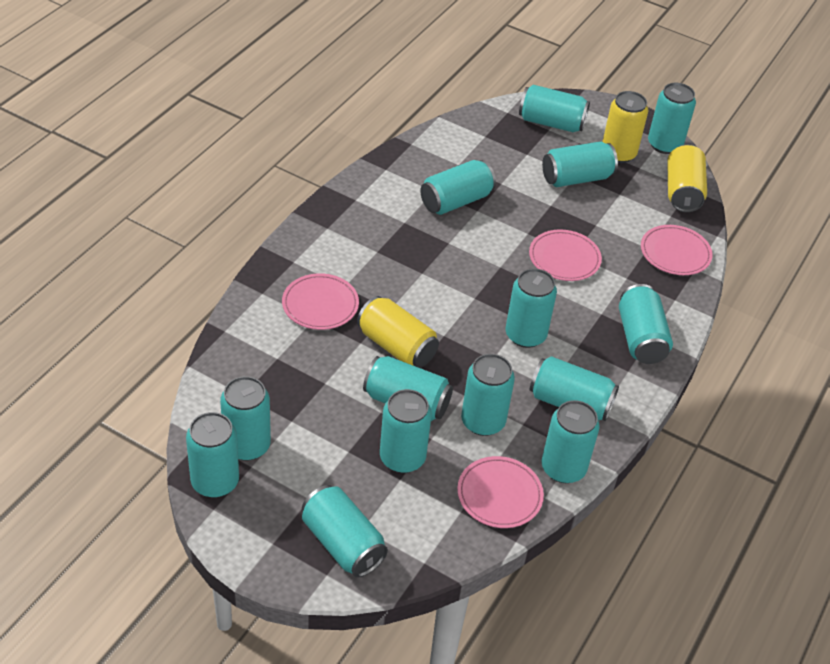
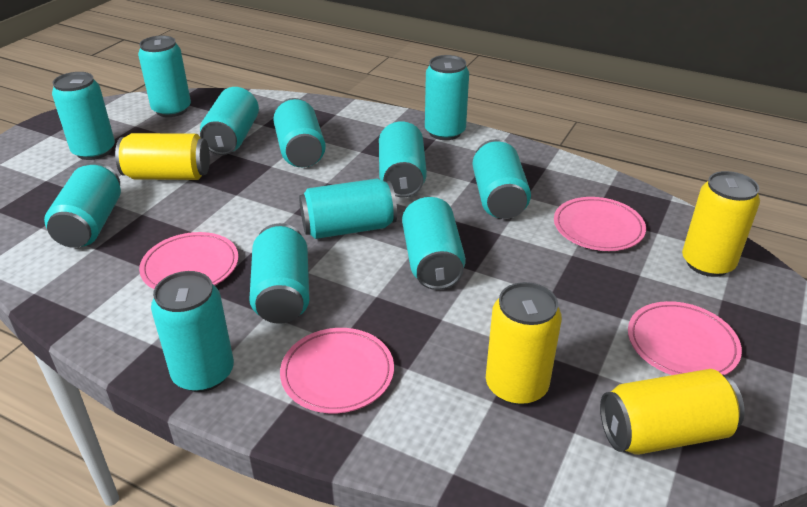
turquoise can: 14 -> 12
yellow can: 3 -> 4

